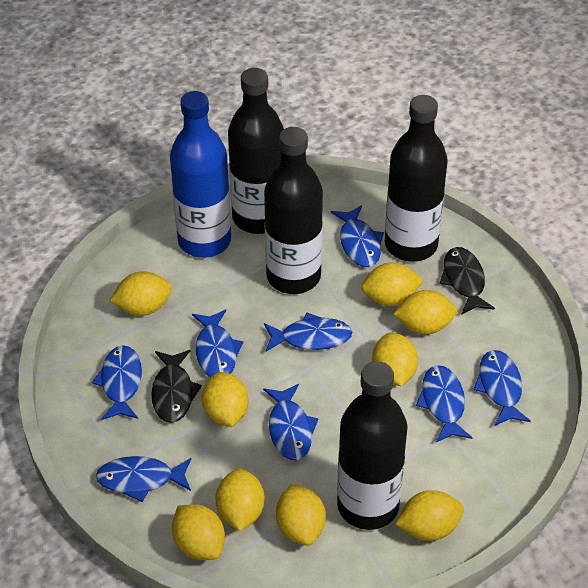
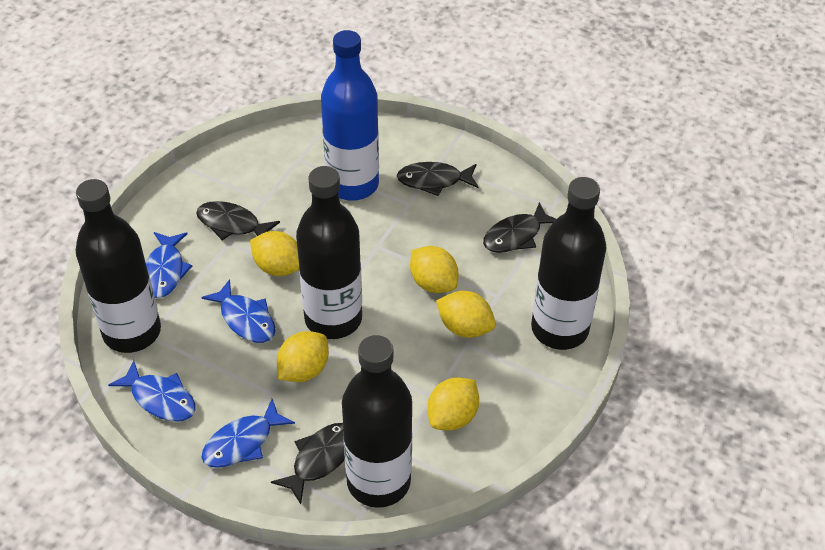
black fish: 2 -> 4
blue fish: 8 -> 4
yellow lemon: 9 -> 5

